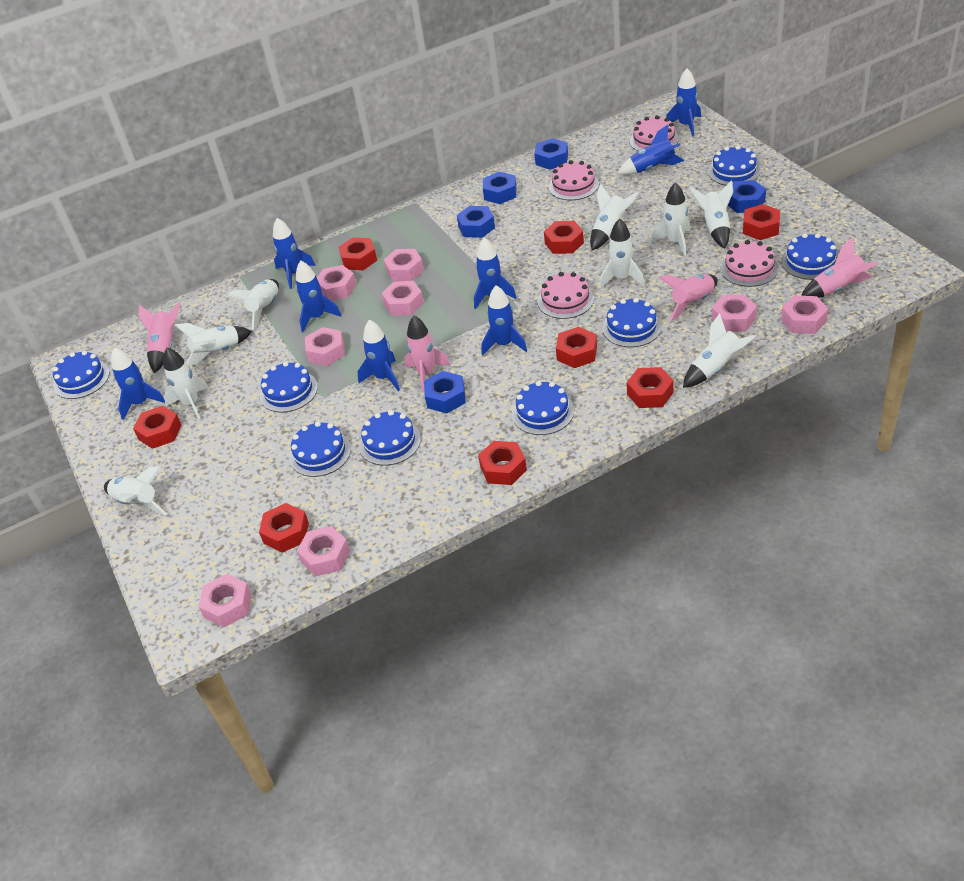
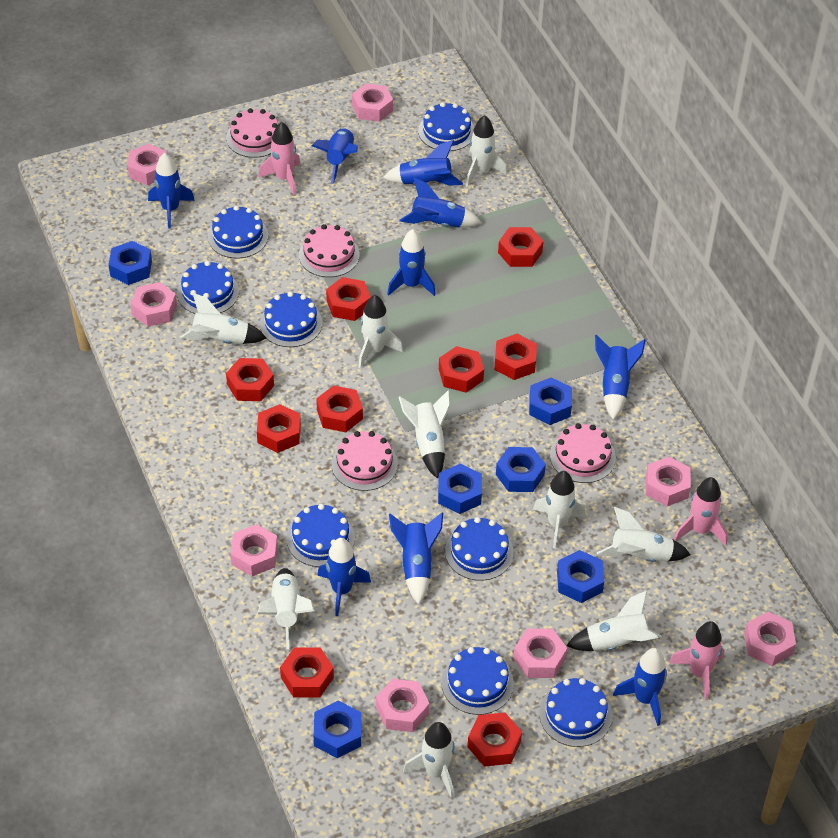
blue nut: 5 -> 6
blue rocket: 8 -> 9
pink rocket: 4 -> 3
red nut: 8 -> 9

